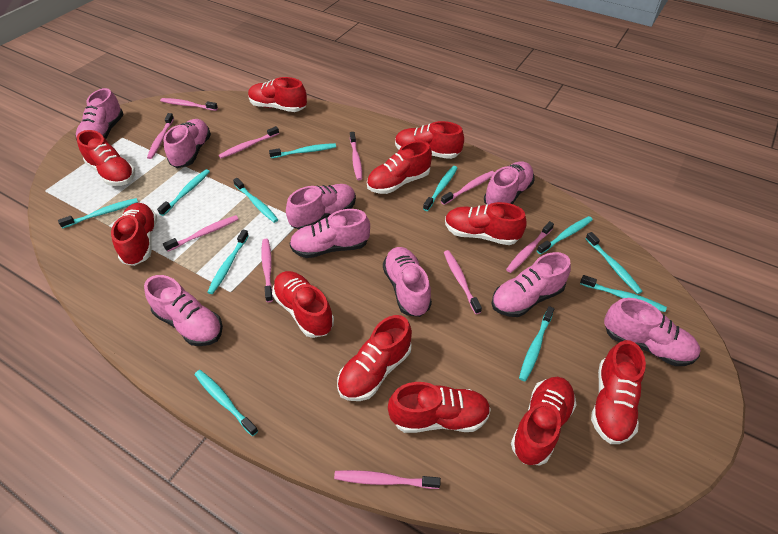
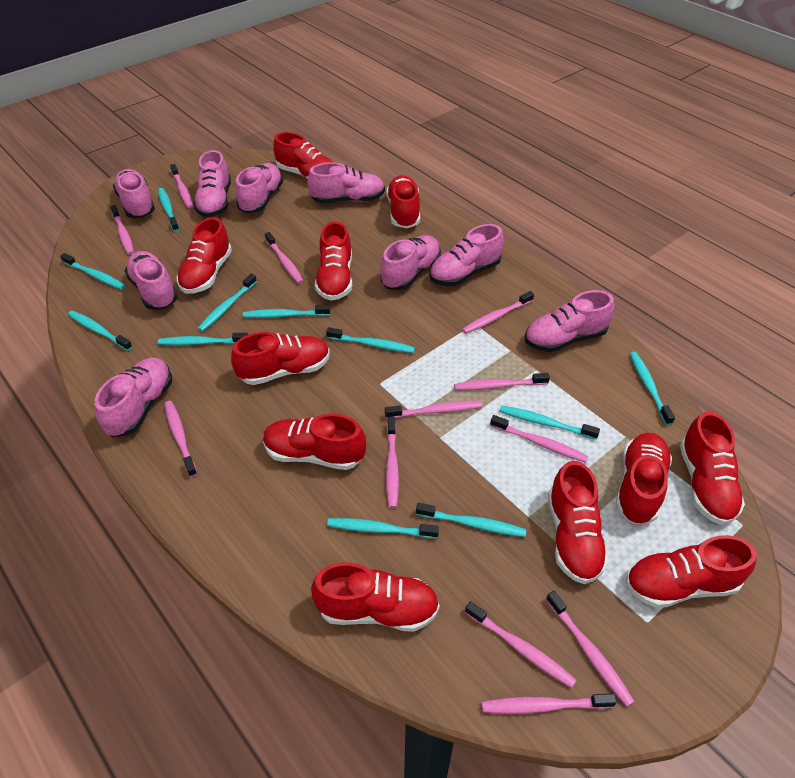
pink toothbrush: 10 -> 12

